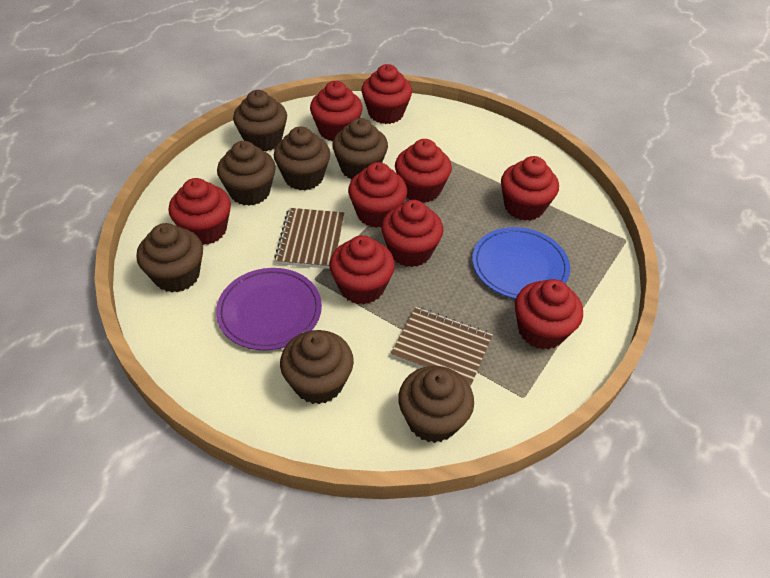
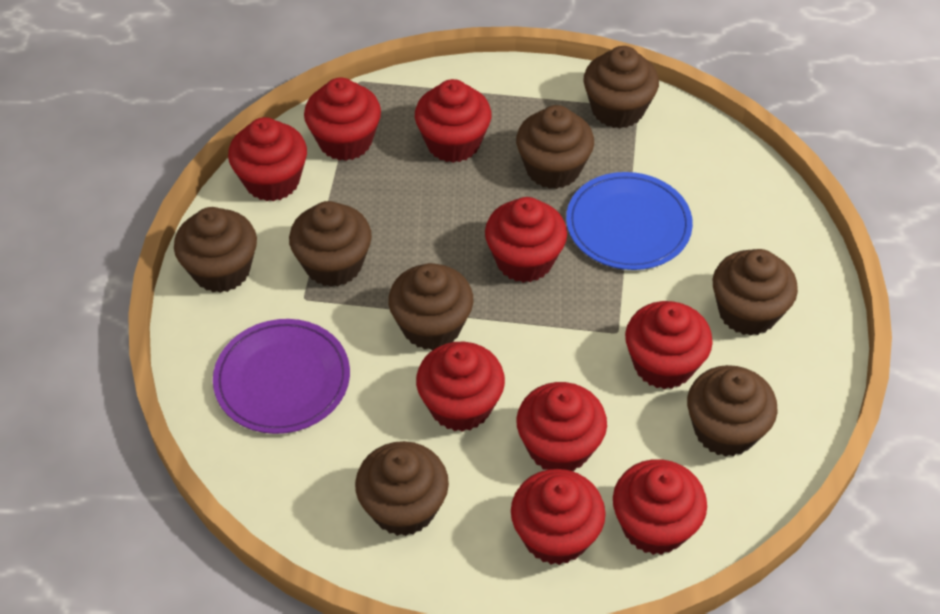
brown cupcake: 7 -> 8
brown notebook: 2 -> 0

